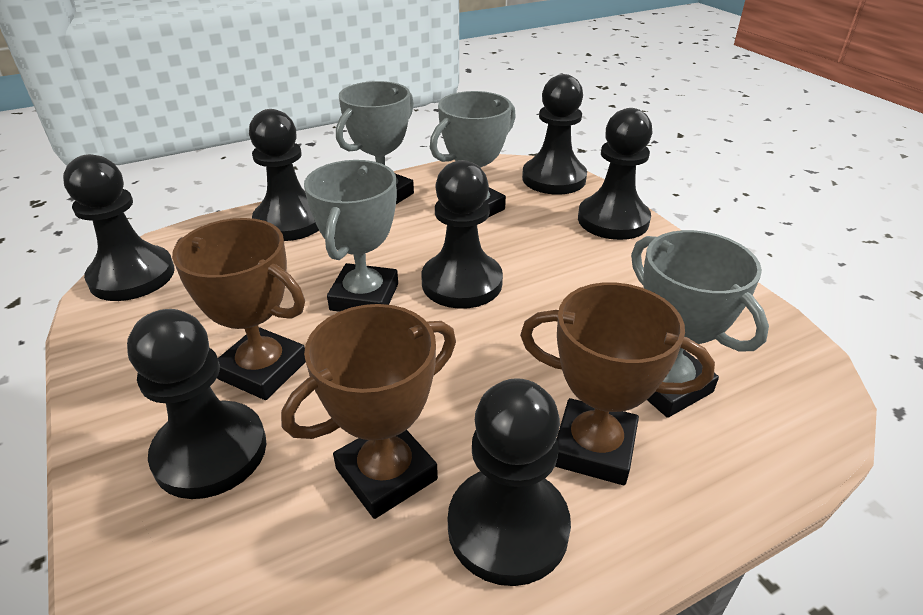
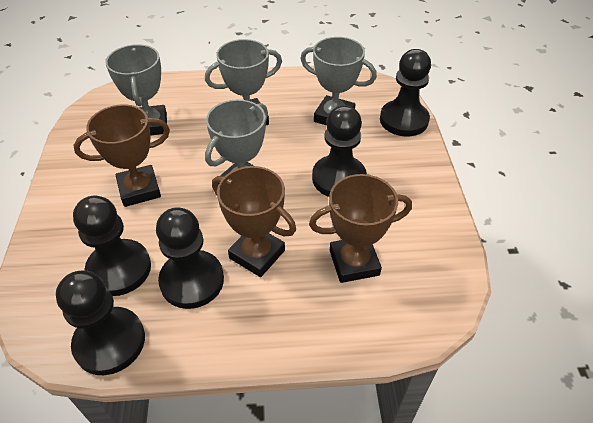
black pawn: 7 -> 5

